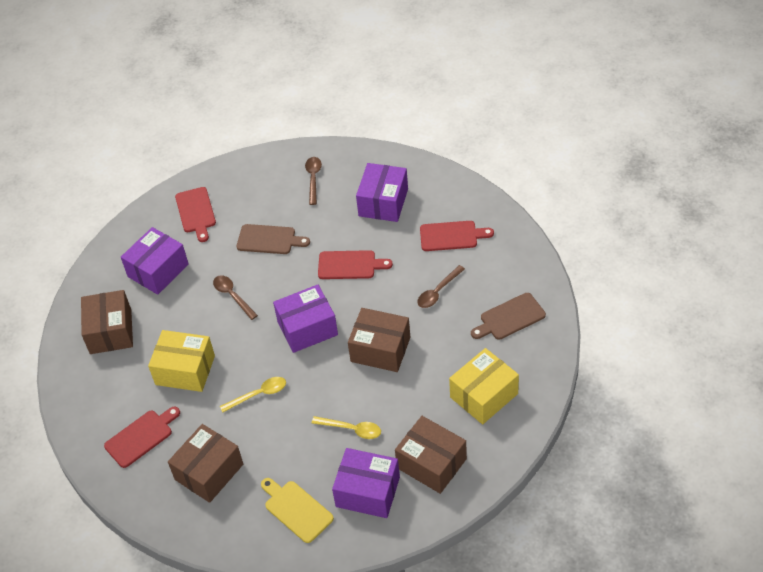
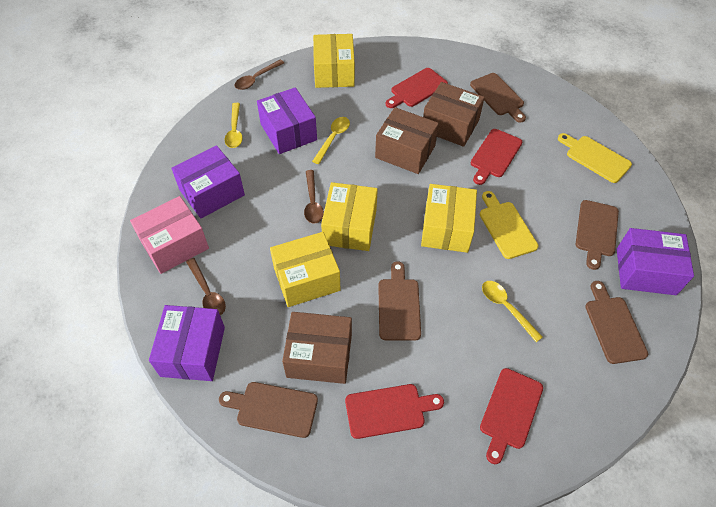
brown box: 4 -> 3
brown cutting board: 2 -> 5
pink box: 0 -> 1
yellow box: 2 -> 4
yellow cutting board: 1 -> 2
yellow spoon: 2 -> 3

